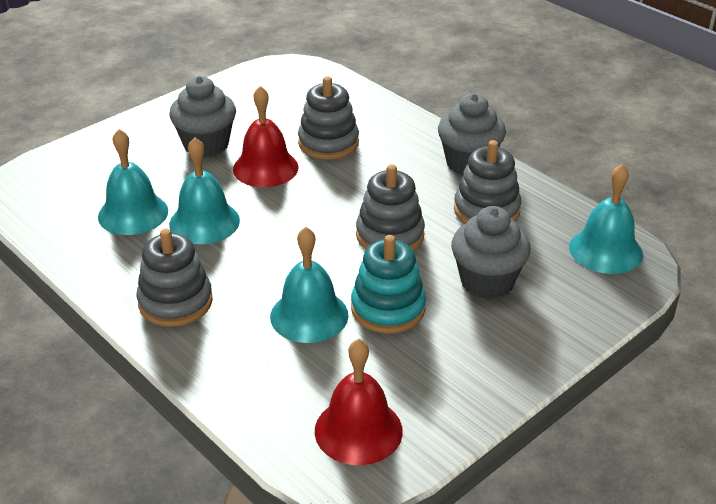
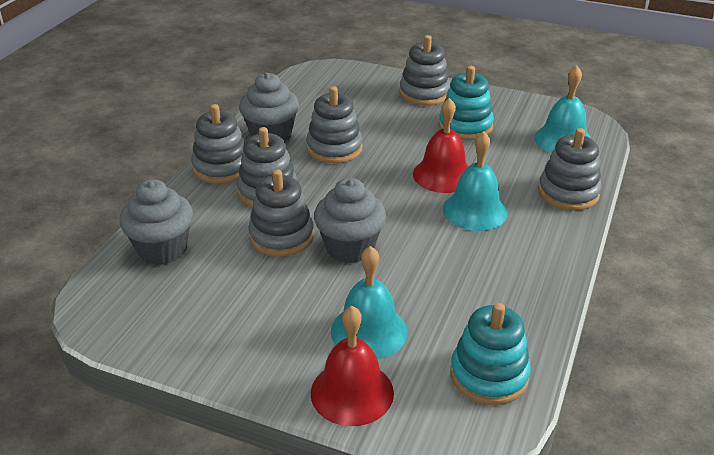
grey stacking toy: 4 -> 6
turquoise bell: 4 -> 3
turquoise stacking toy: 1 -> 2

